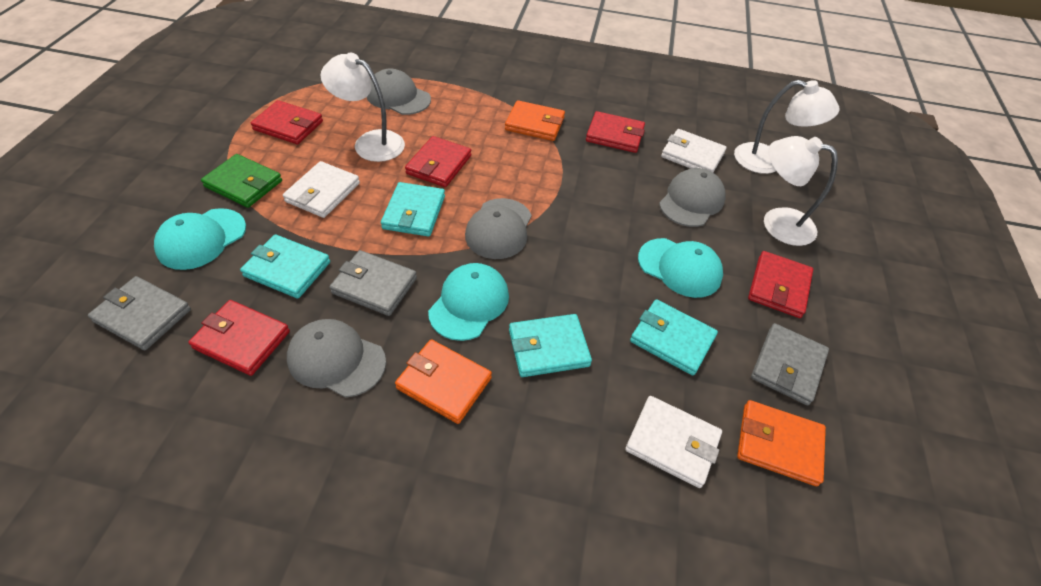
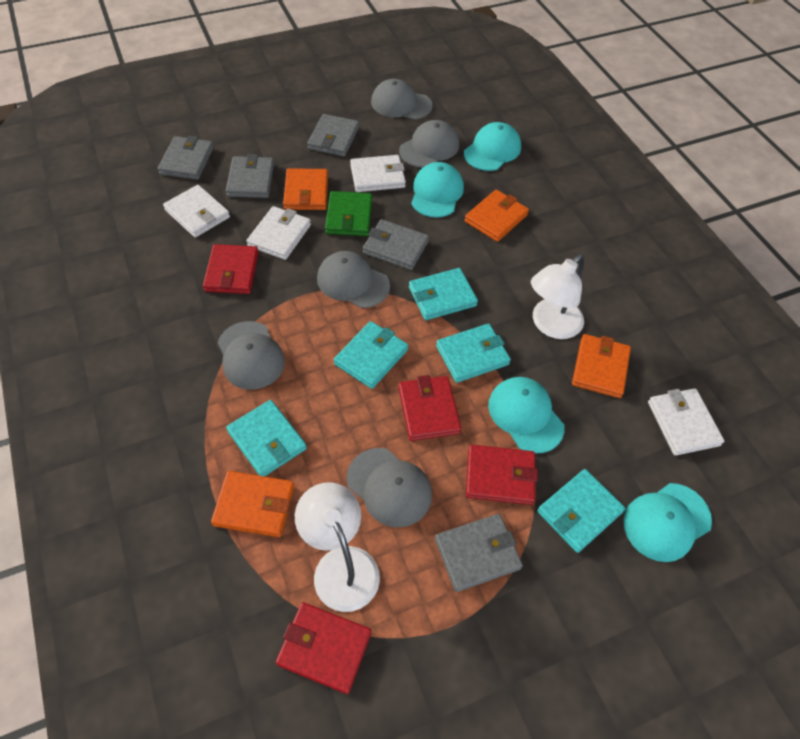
grey cap: 4 -> 5
grey wallet: 3 -> 5
orange wallet: 3 -> 4
red wallet: 5 -> 4
turquoise cap: 3 -> 4
turquoise wallet: 4 -> 5
white lamp: 3 -> 2
white wallet: 3 -> 4

